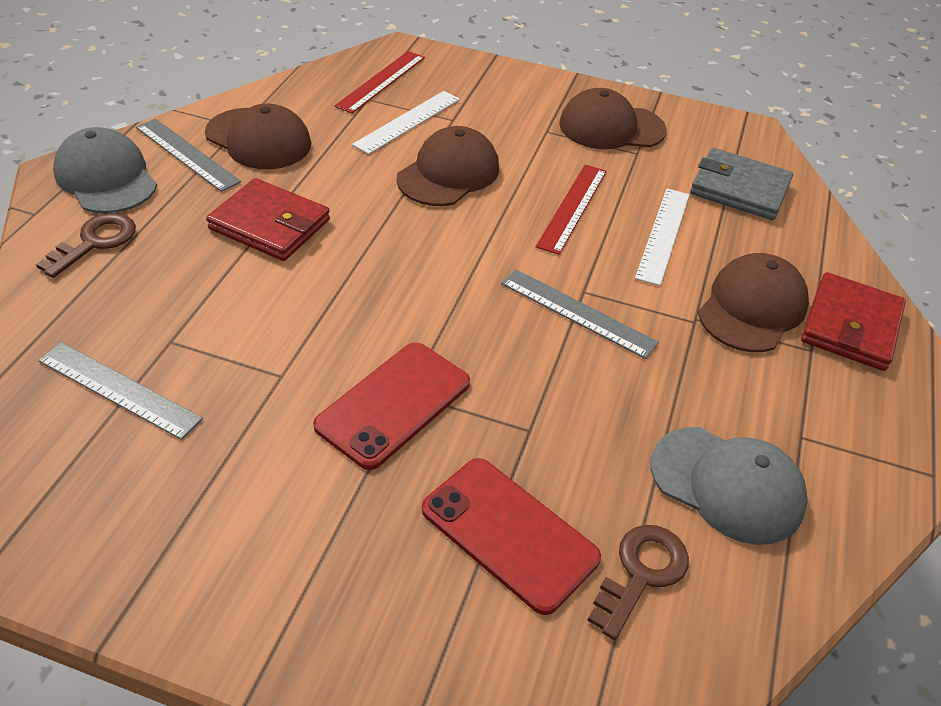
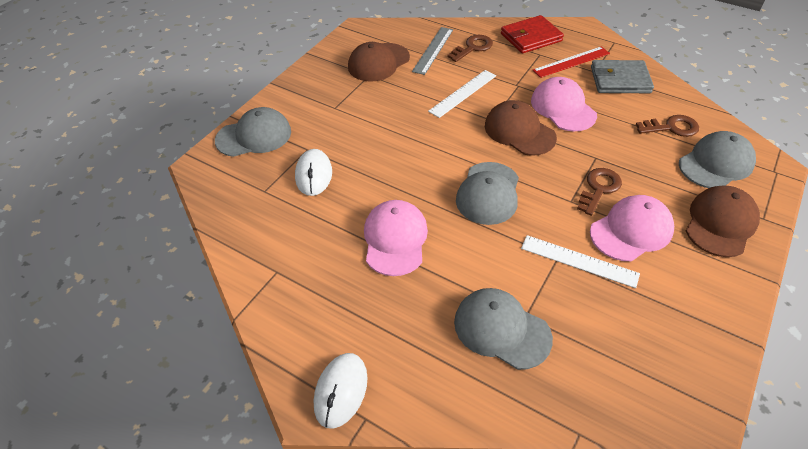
brown cap: 4 -> 3
brown key: 2 -> 3
grey cap: 2 -> 4
grey ruler: 3 -> 1
pink cap: 0 -> 3
red phone: 2 -> 0
red ruler: 2 -> 1
red wallet: 2 -> 1
white mouse: 0 -> 2

